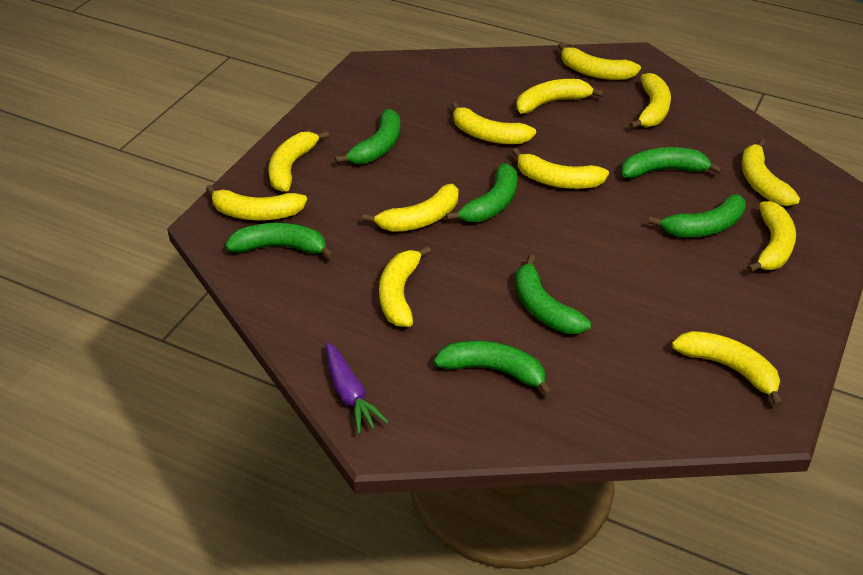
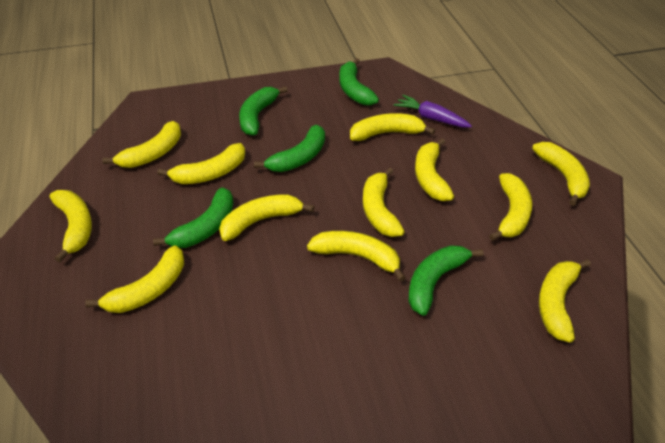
green banana: 7 -> 5

